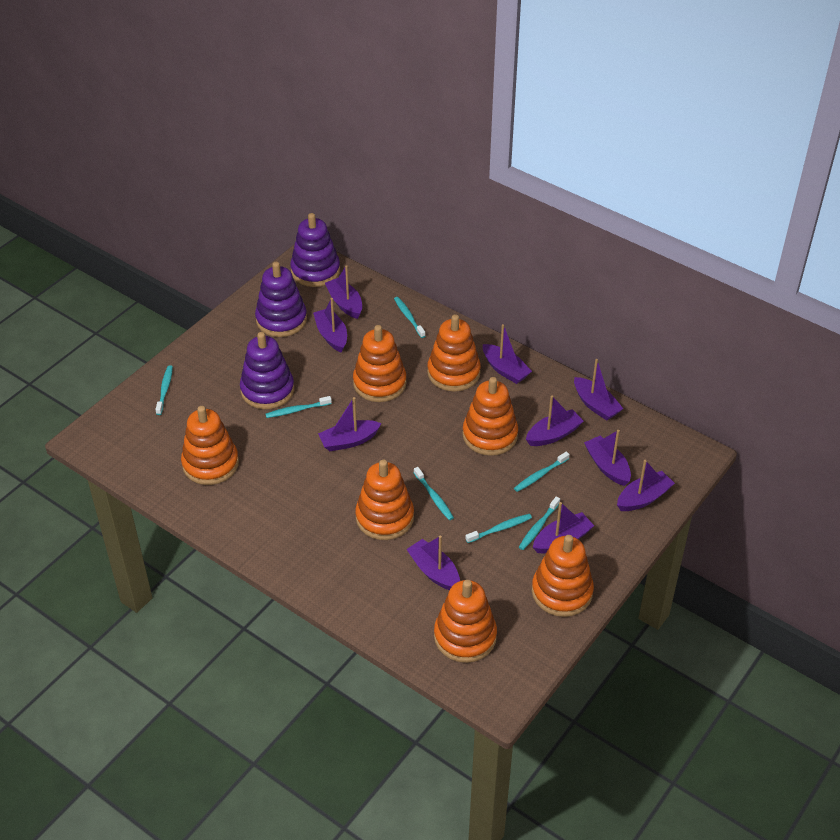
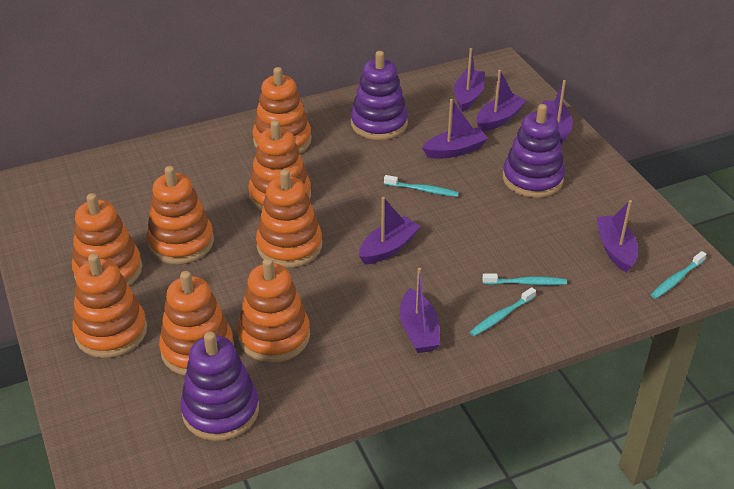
orange stacking toy: 7 -> 8
purple boat: 10 -> 7
turquoise toothbrush: 7 -> 4

